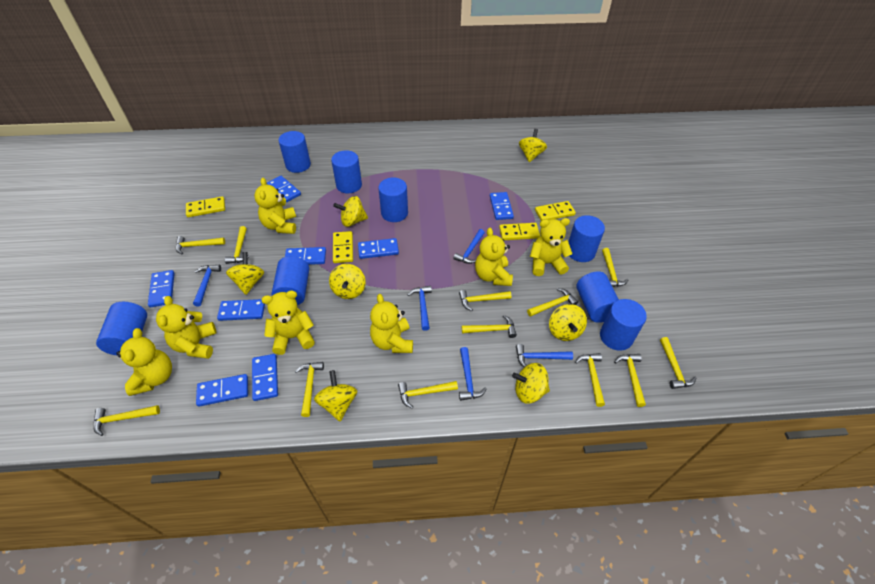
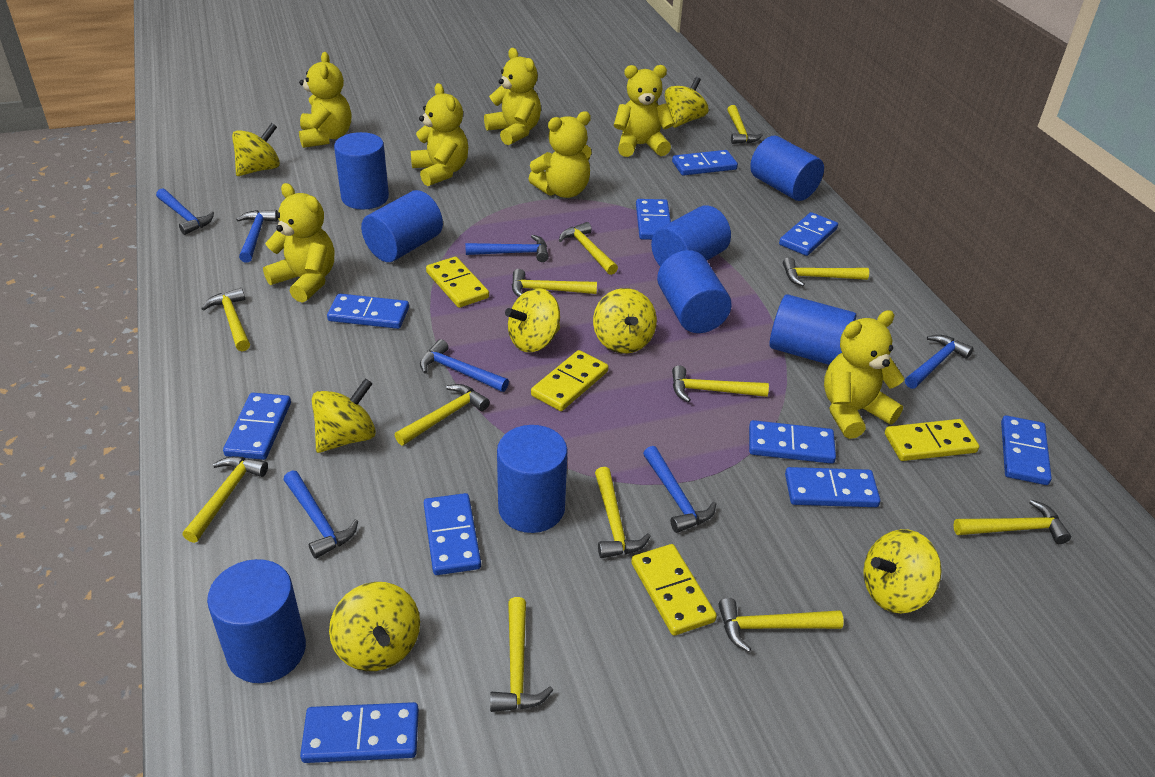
blue domino: 8 -> 10
blue hammer: 5 -> 7

